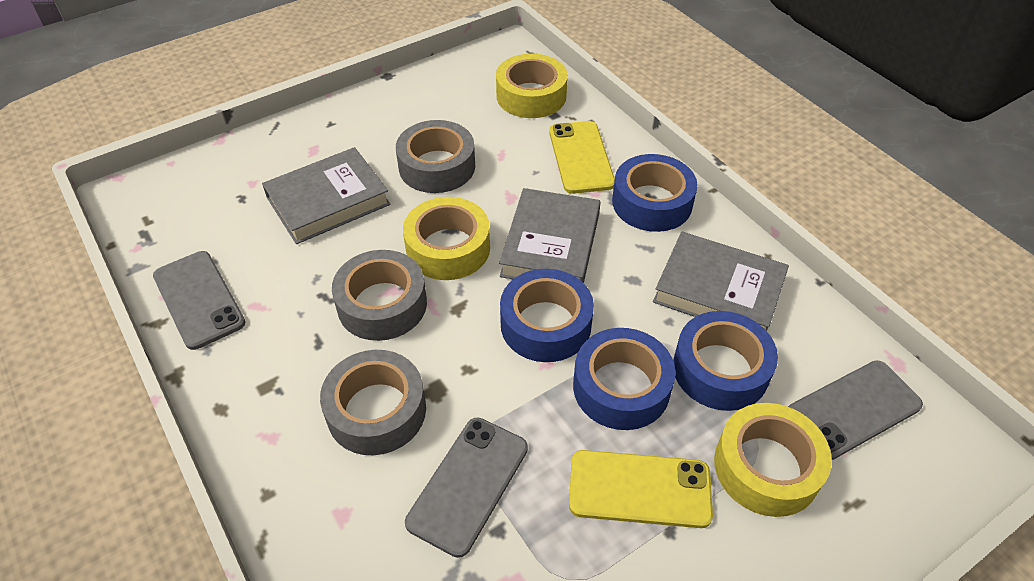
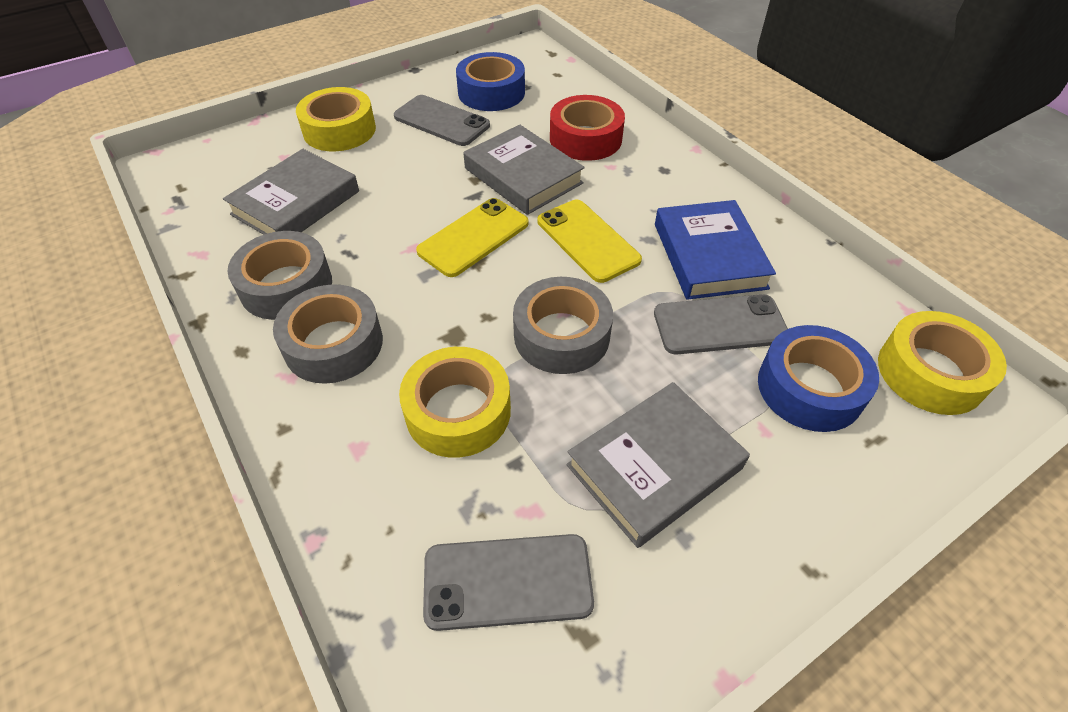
blue book: 0 -> 1
blue tape: 4 -> 2
red tape: 0 -> 1

